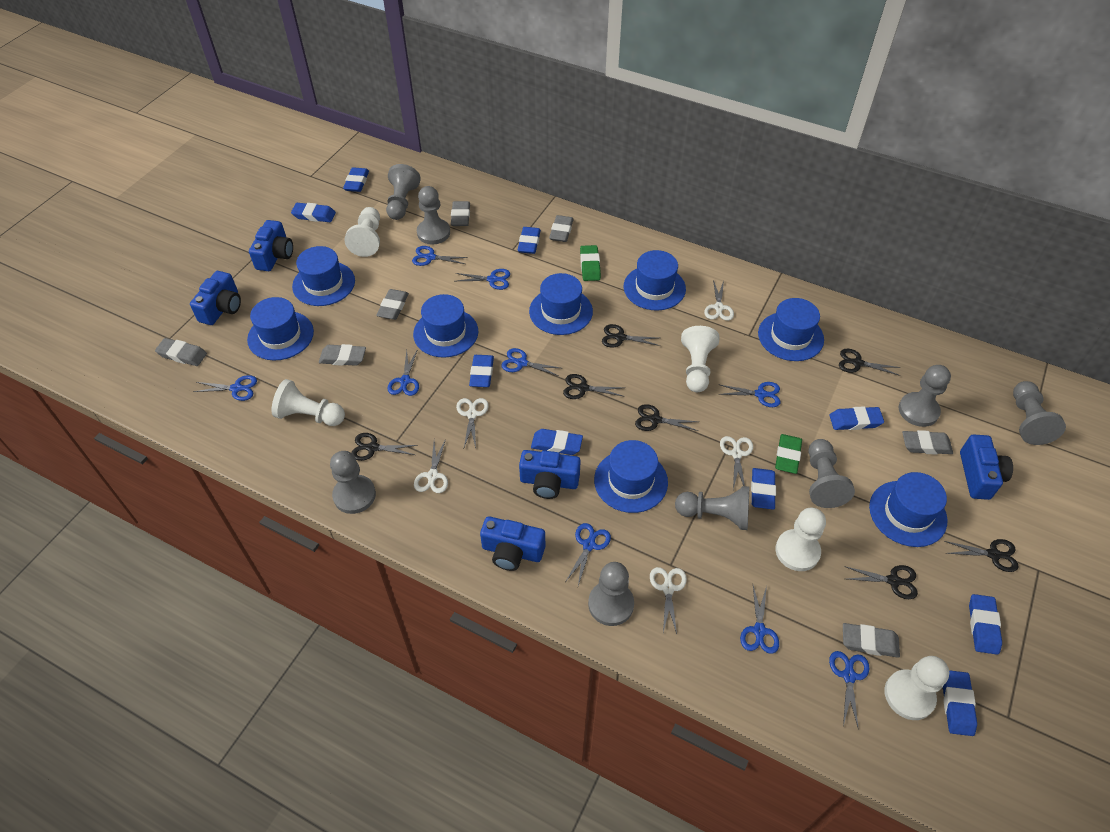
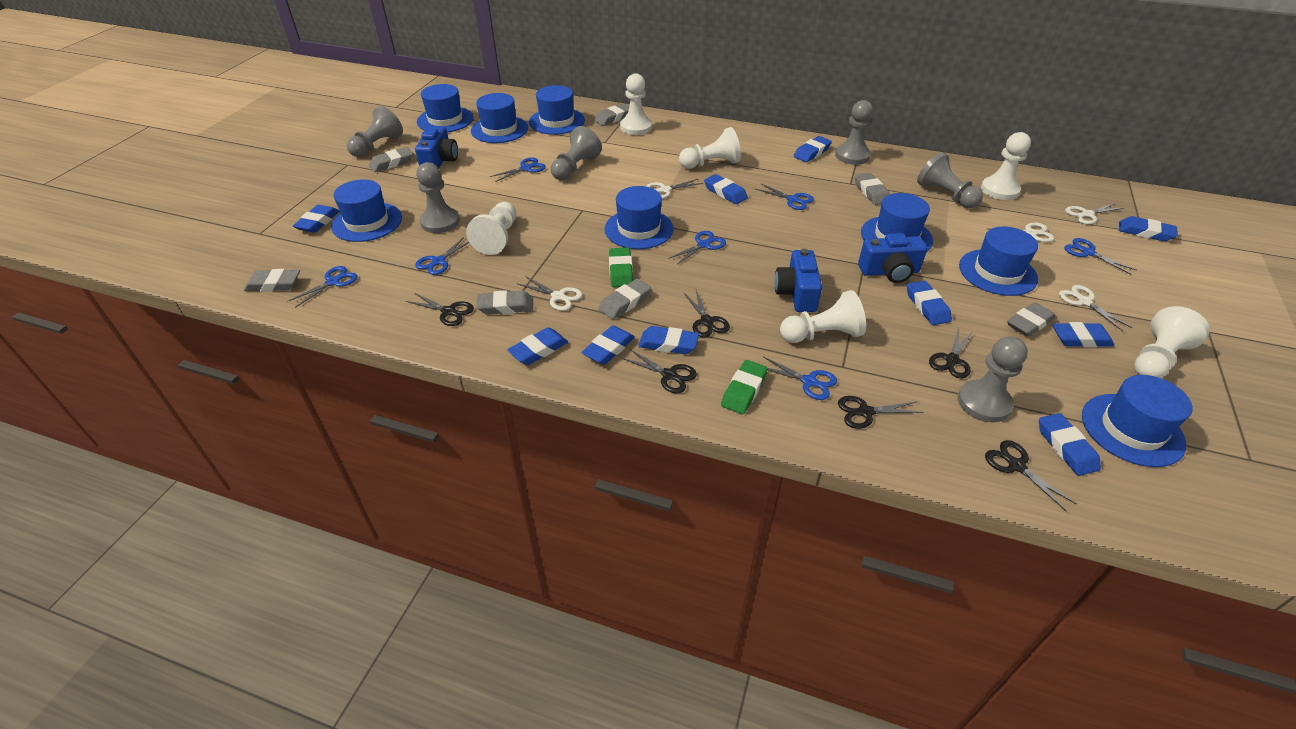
black scissors: 7 -> 6
blue camera: 5 -> 3
blue eraser: 9 -> 10
blue scissors: 9 -> 7
grey pawn: 8 -> 6
white pawn: 5 -> 6

